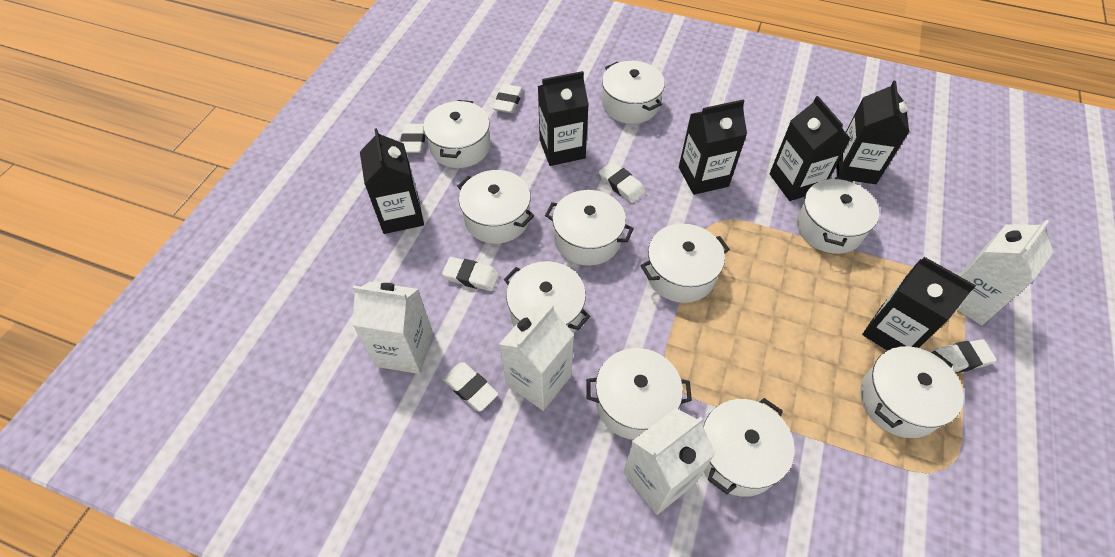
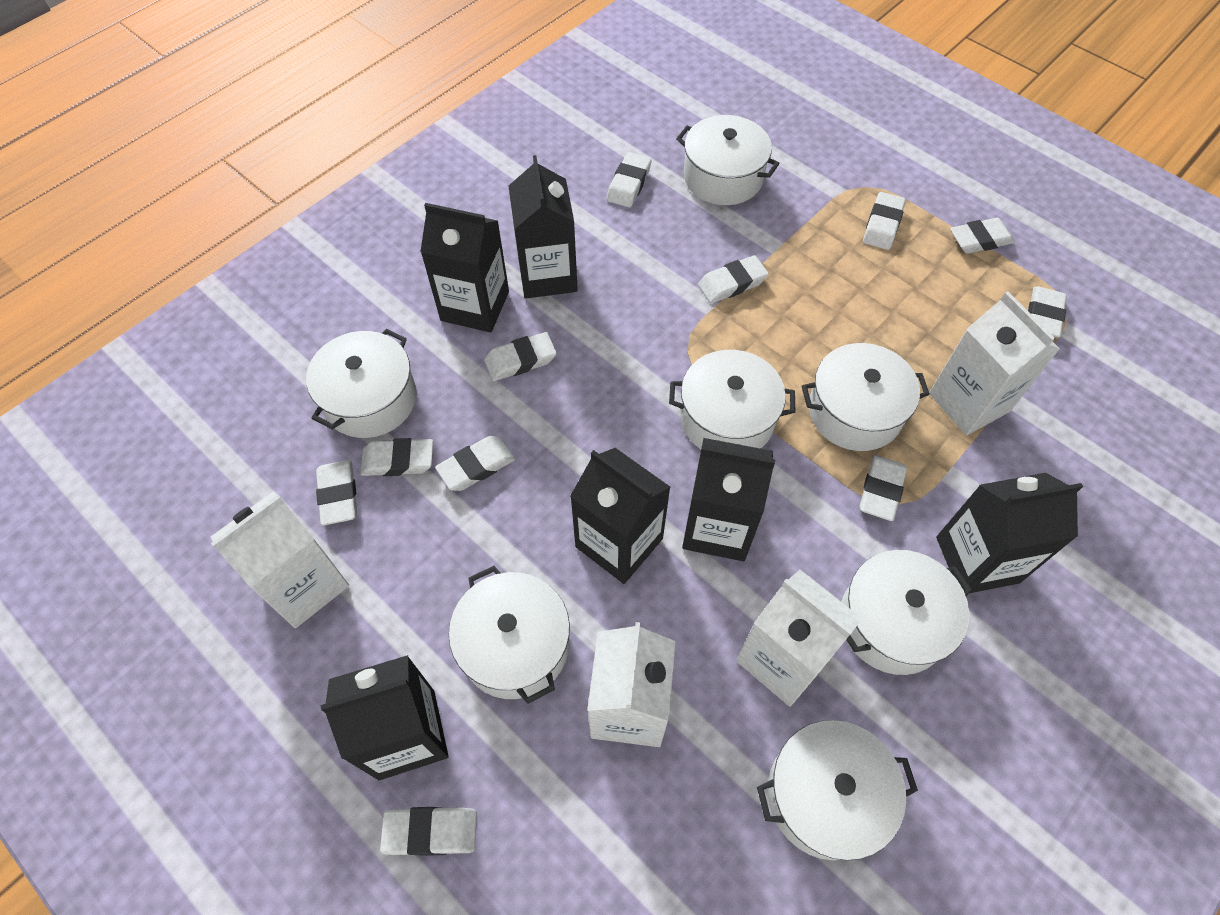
white eraser: 6 -> 11
white pot: 10 -> 7

